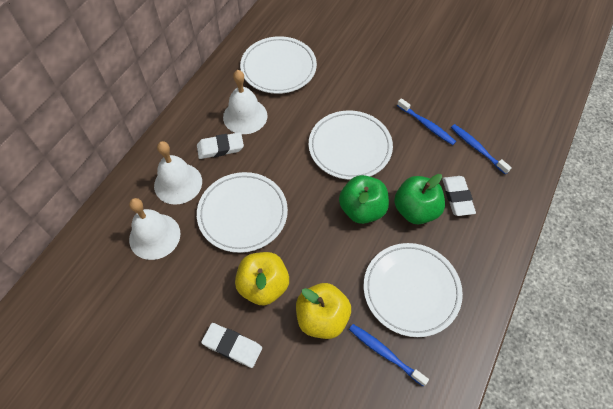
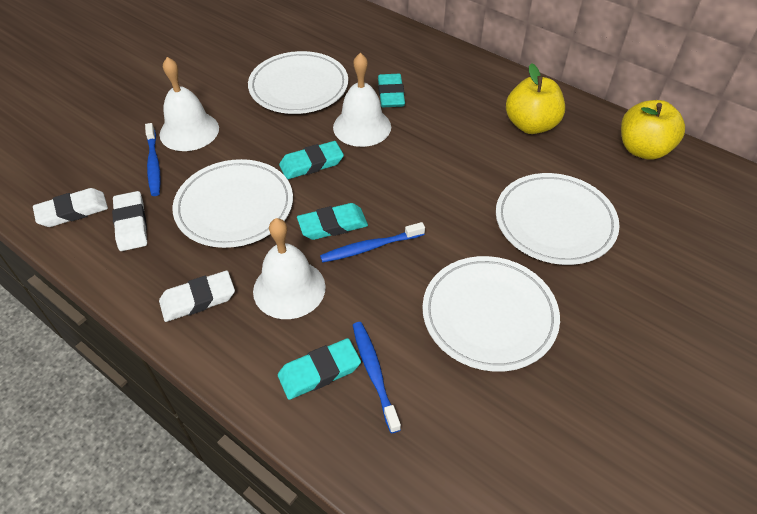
green apple: 2 -> 0
turquoise eraser: 0 -> 4

